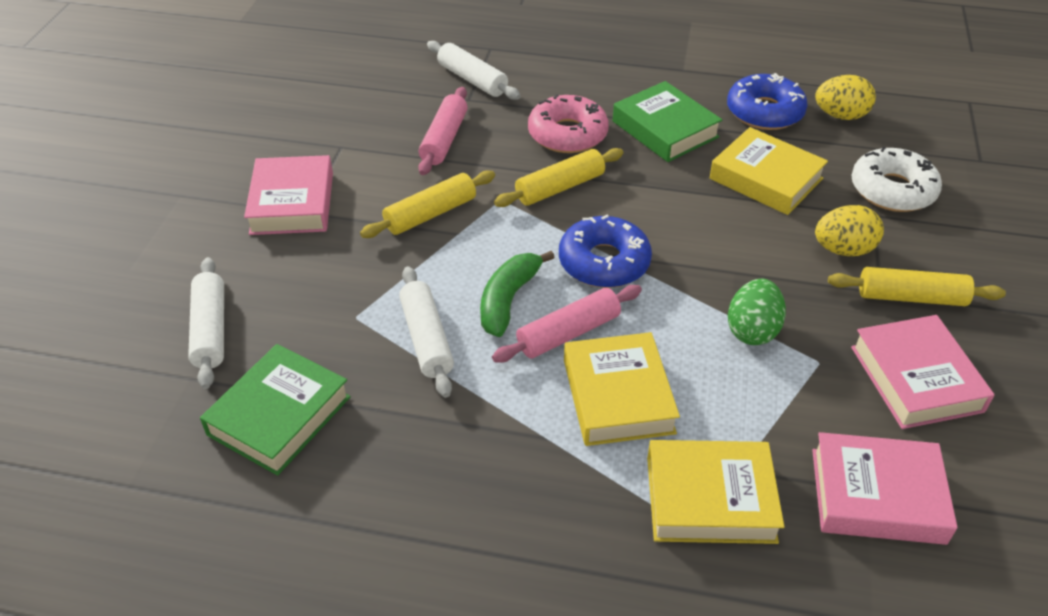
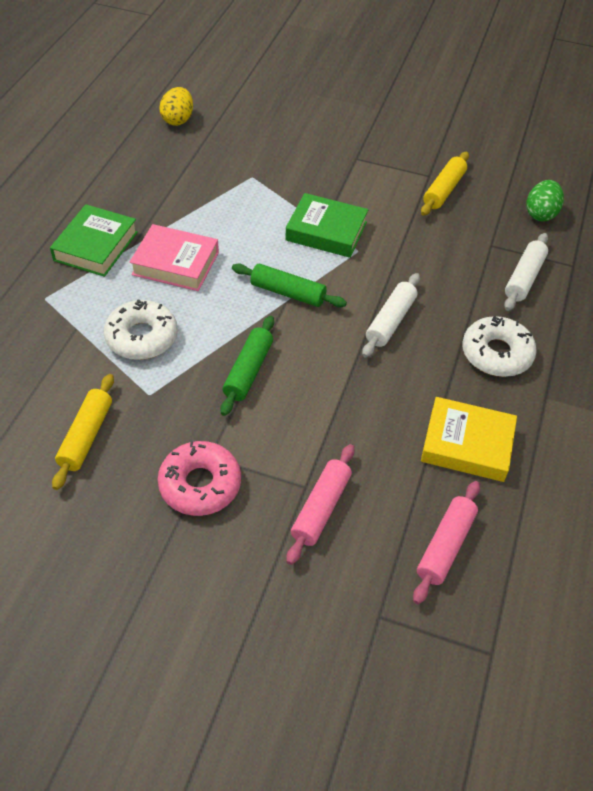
blue donut: 2 -> 0
green banana: 1 -> 0
green rolling pin: 0 -> 2
pink book: 3 -> 1
white donut: 1 -> 2
white rolling pin: 3 -> 2
yellow book: 3 -> 1
yellow egg: 2 -> 1
yellow rolling pin: 3 -> 2

